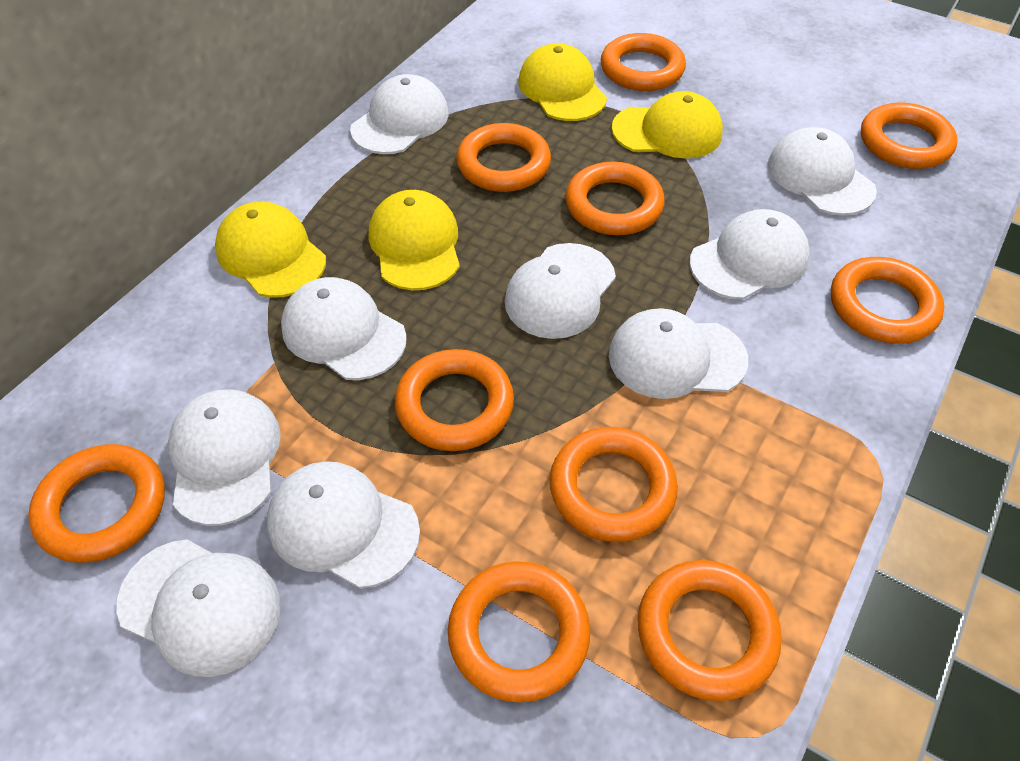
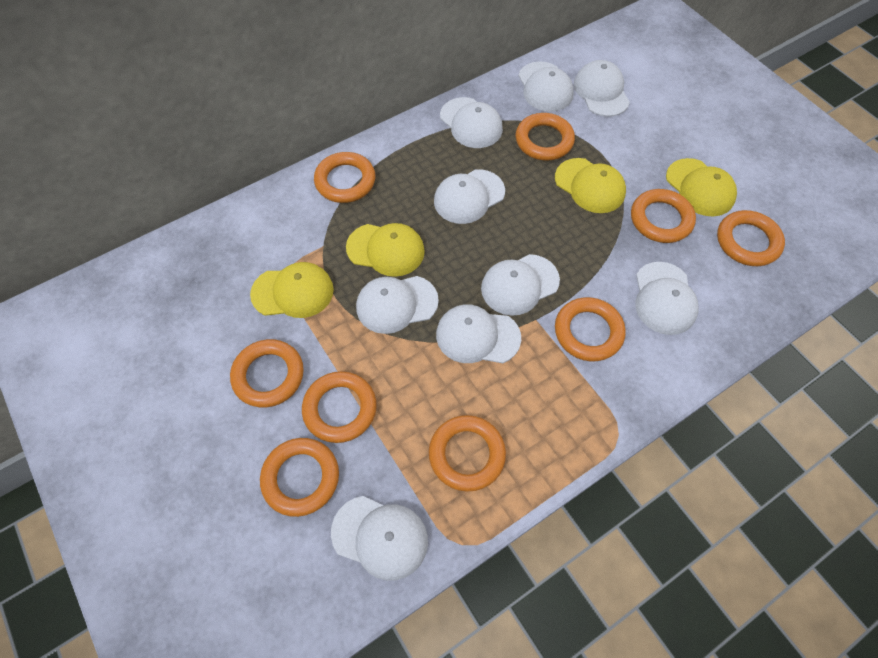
orange ring: 10 -> 9

